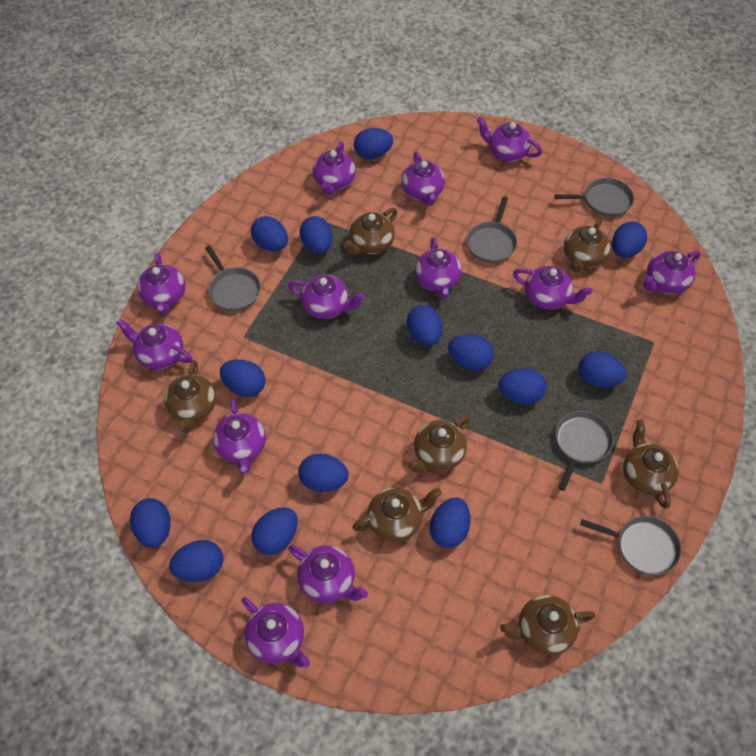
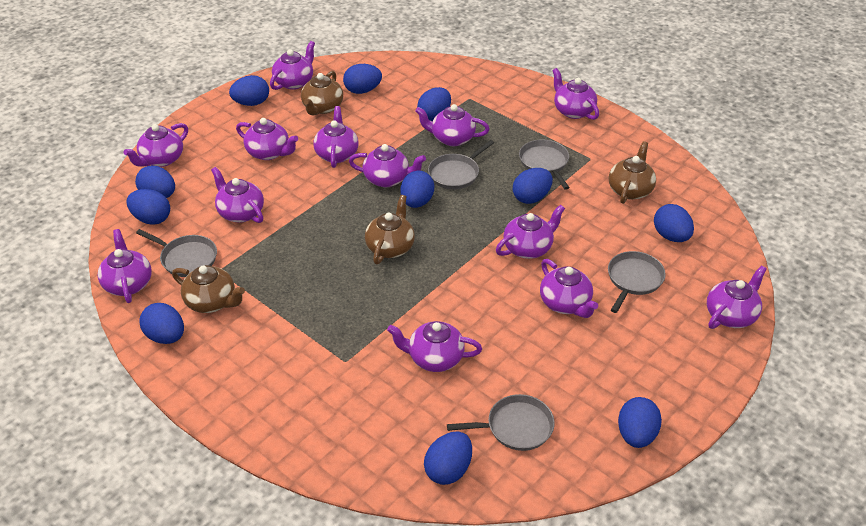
blue egg: 14 -> 11
brown teapot: 7 -> 4
purple teapot: 12 -> 13

